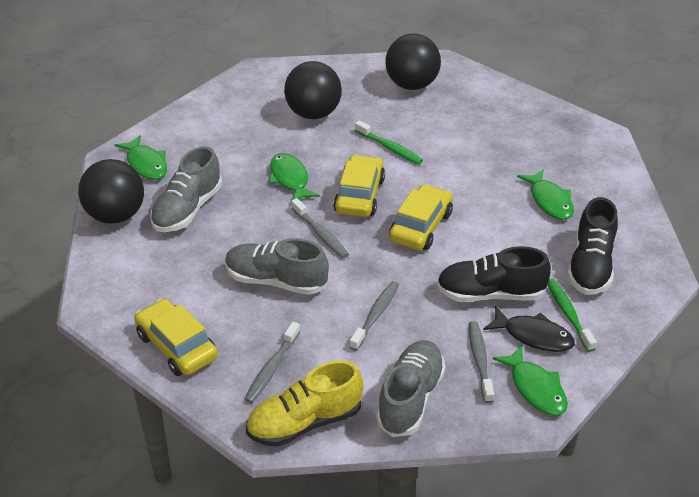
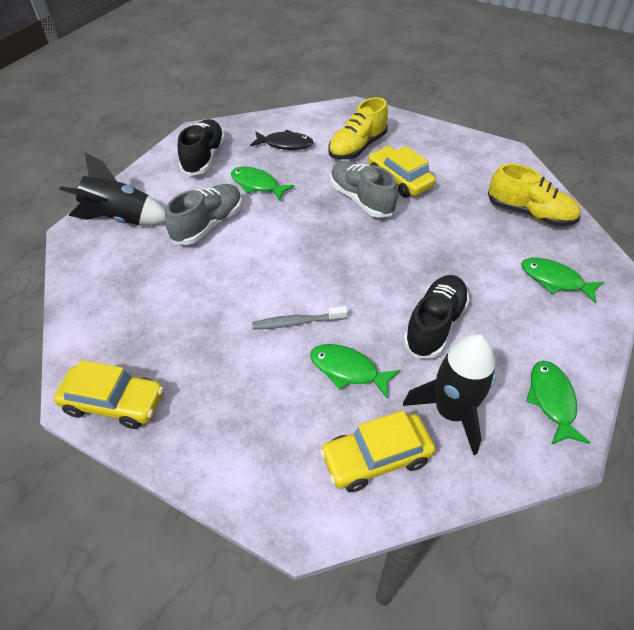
black ball: 3 -> 0
black rocket: 0 -> 2
green toothbrush: 2 -> 0
grey shoe: 3 -> 2
grey toothbrush: 4 -> 1
yellow shoe: 1 -> 2

